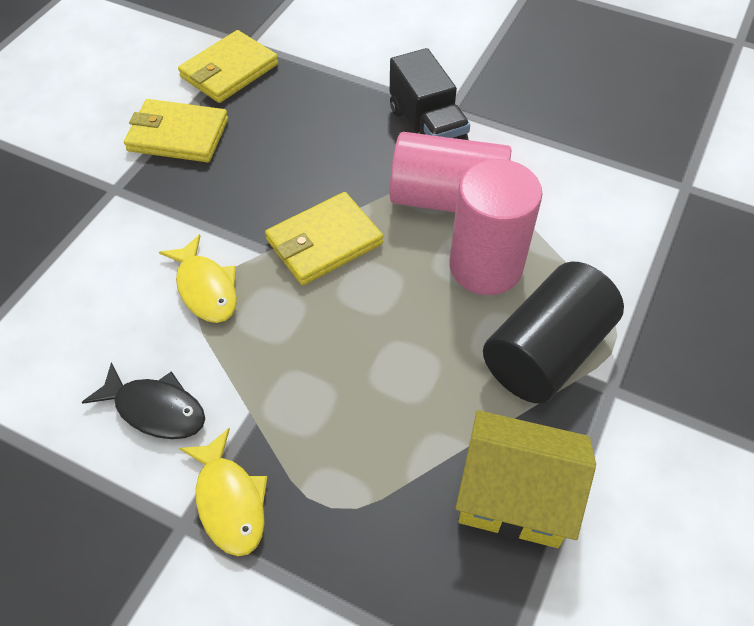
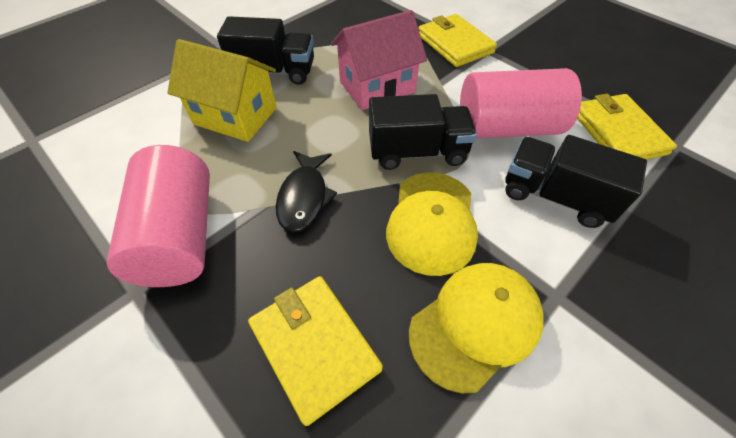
black cylinder: 1 -> 0
black truck: 1 -> 3
pink house: 0 -> 1
yellow cap: 0 -> 2
yellow fish: 2 -> 0

